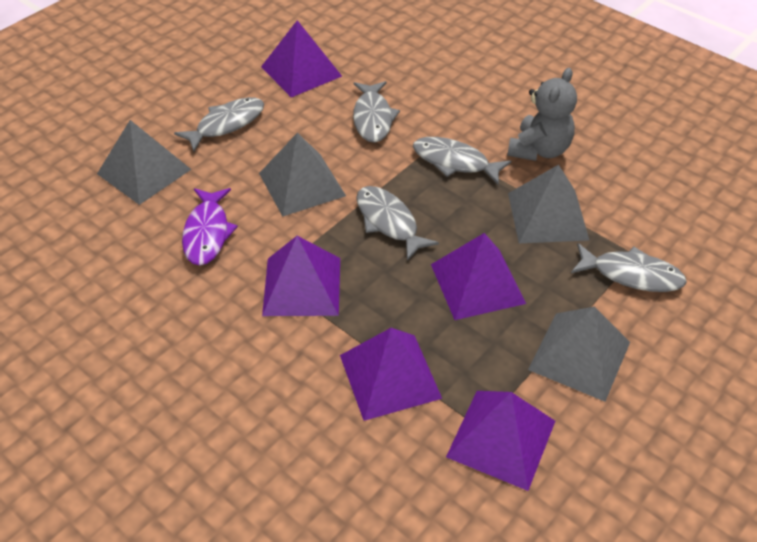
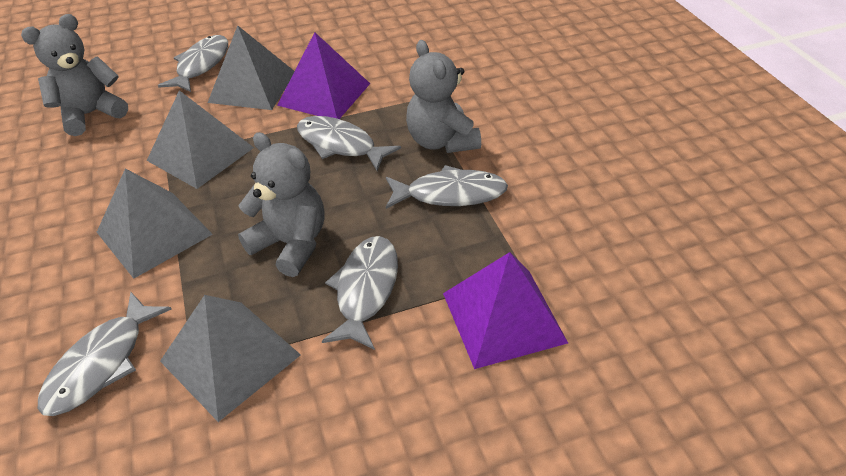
grey teddy bear: 1 -> 3
purple fish: 1 -> 0
purple pyramid: 5 -> 2

